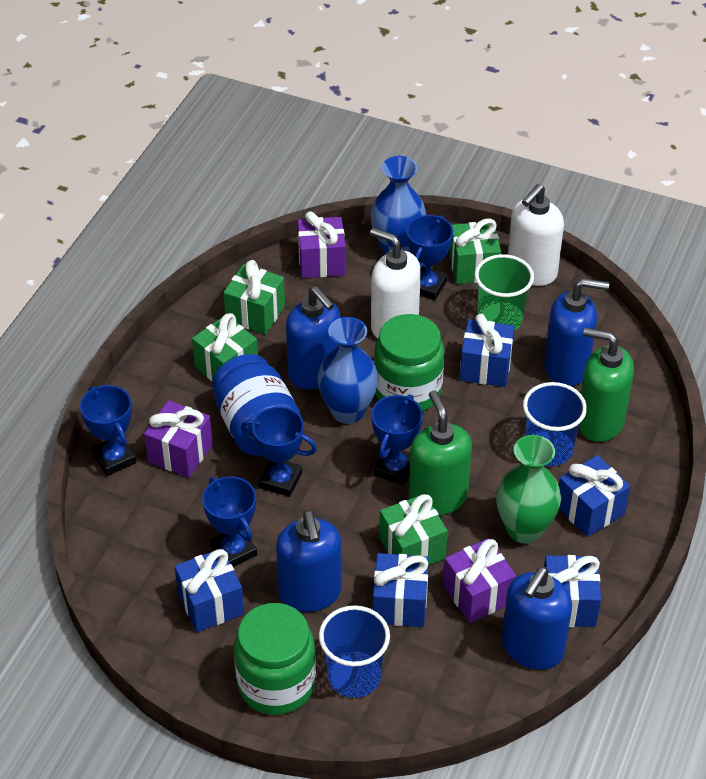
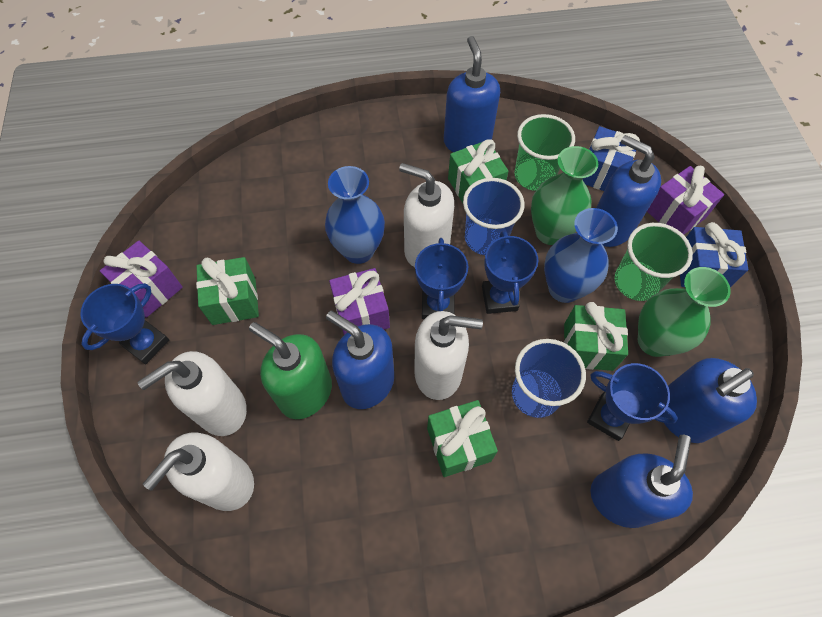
blue gift: 5 -> 2
blue jar: 1 -> 0
blue soap dispenser: 4 -> 5
blue trophy: 5 -> 4
green cup: 1 -> 2
green jar: 2 -> 0
green soap dispenser: 2 -> 1
green vase: 1 -> 2
white soap dispenser: 2 -> 4

